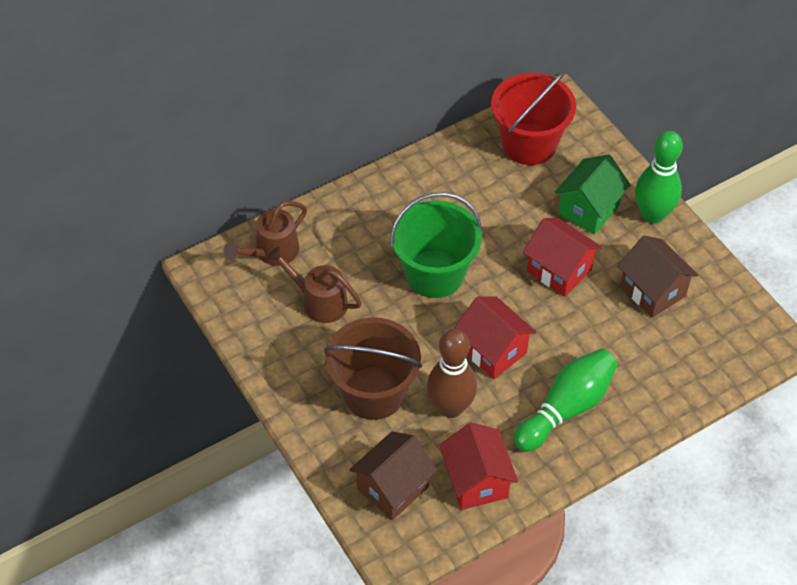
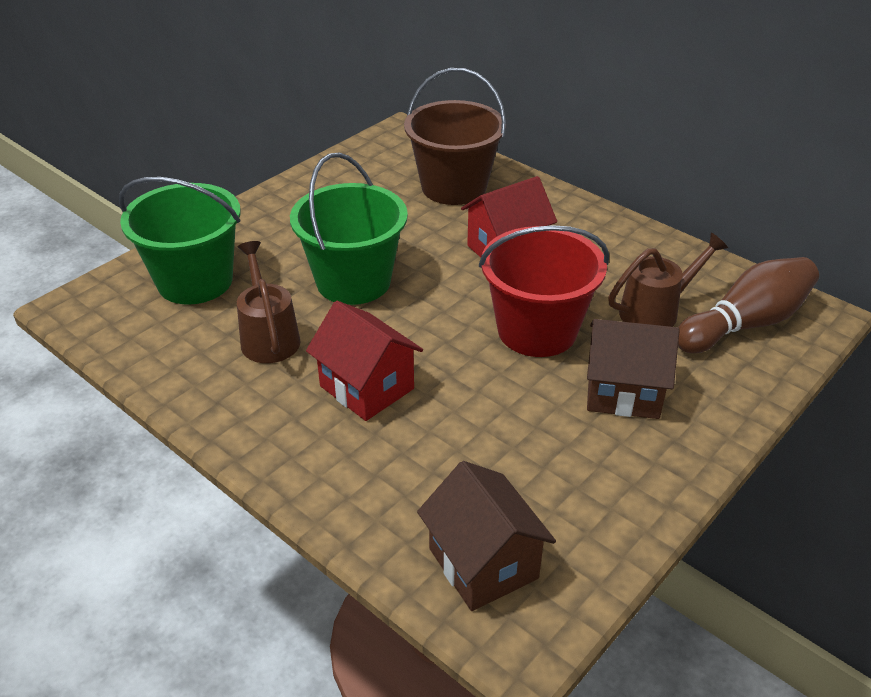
green bowling pin: 2 -> 0
green bucket: 1 -> 2
green house: 1 -> 0
red house: 3 -> 2

